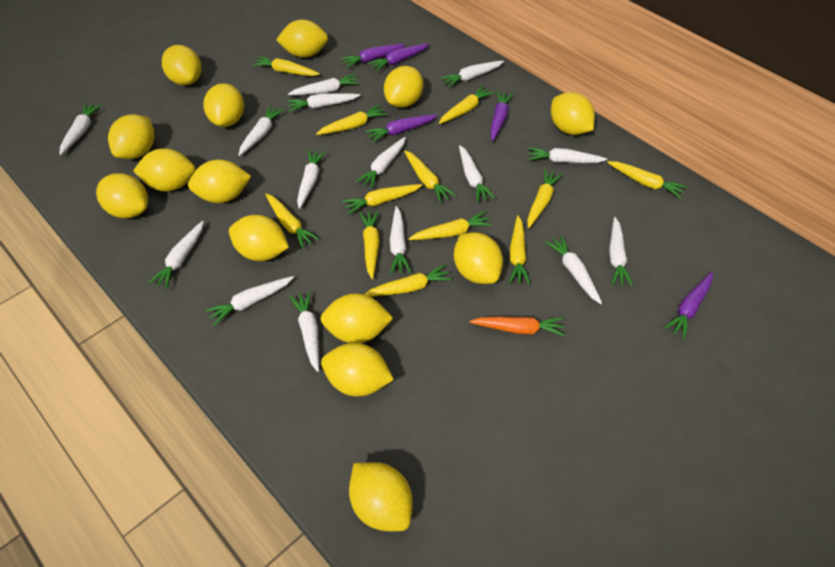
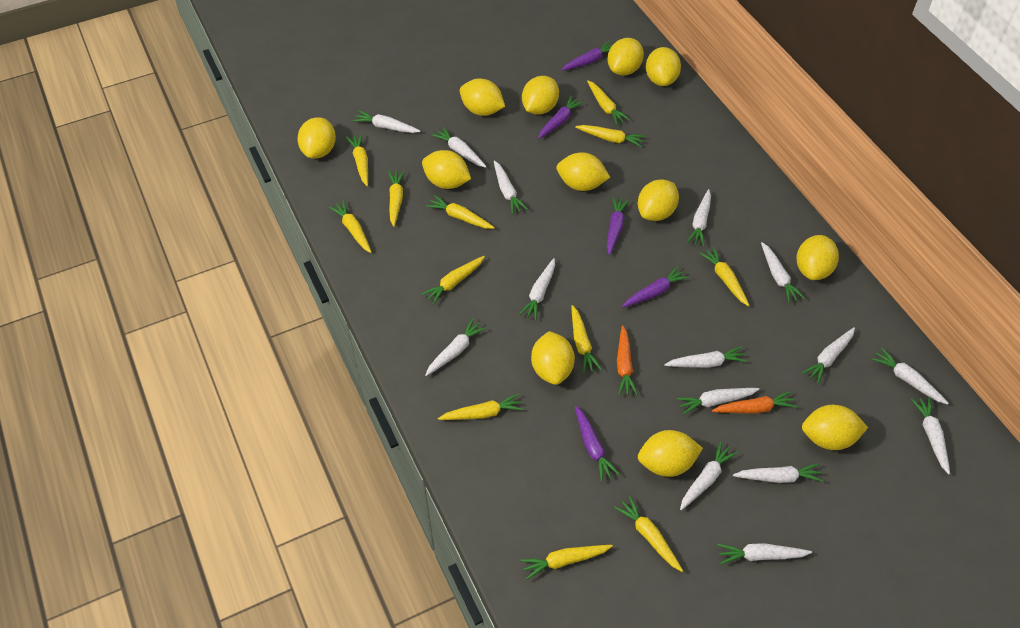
orange carrot: 1 -> 2
yellow lemon: 14 -> 12

